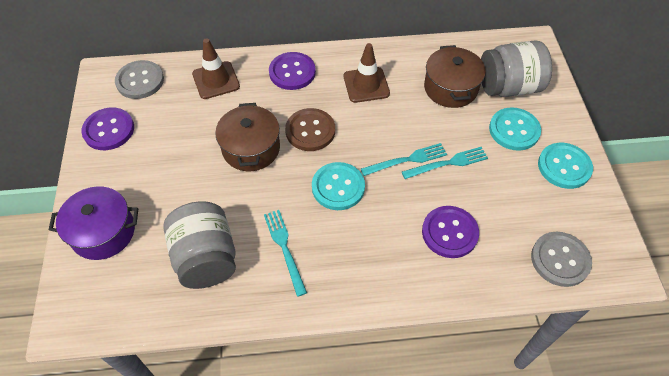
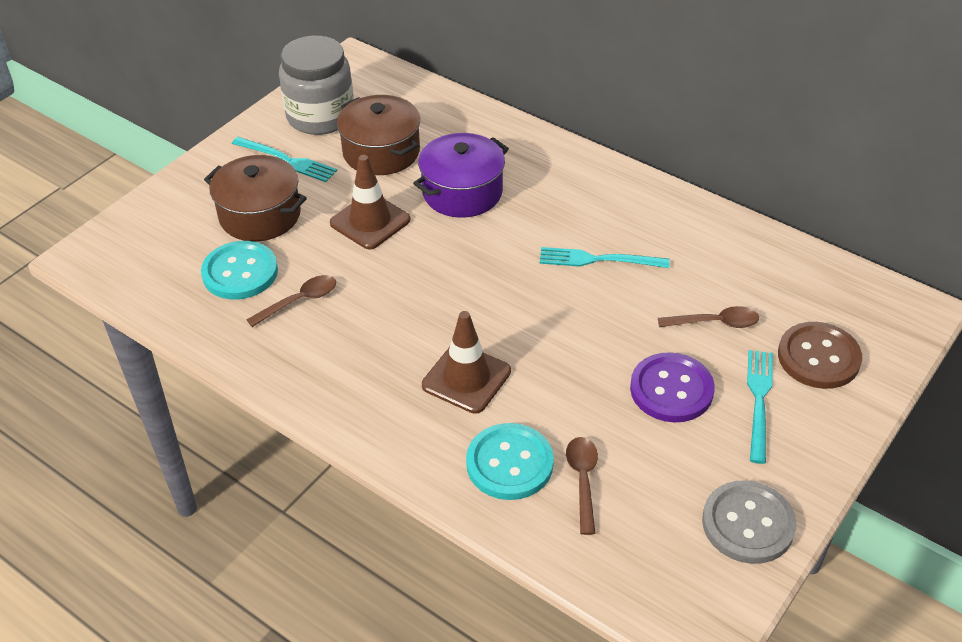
brown spoon: 0 -> 3
grey button: 2 -> 1
grey jar: 2 -> 1
purple button: 3 -> 1
turquoise button: 3 -> 2

